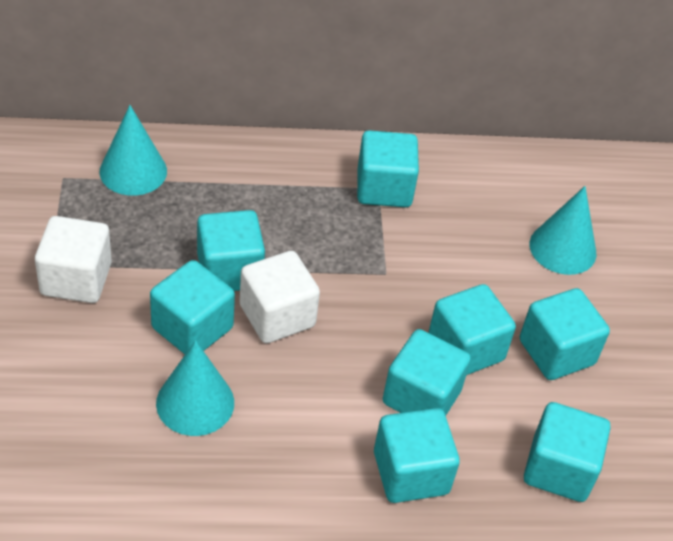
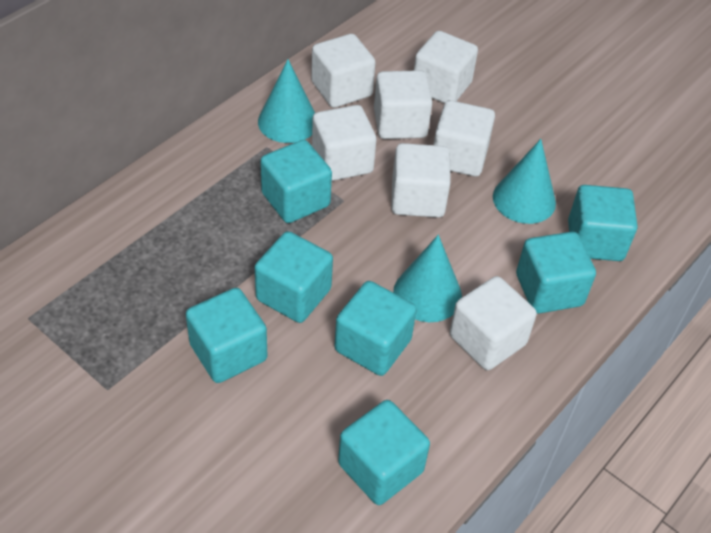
turquoise cube: 8 -> 7
white cube: 2 -> 7

